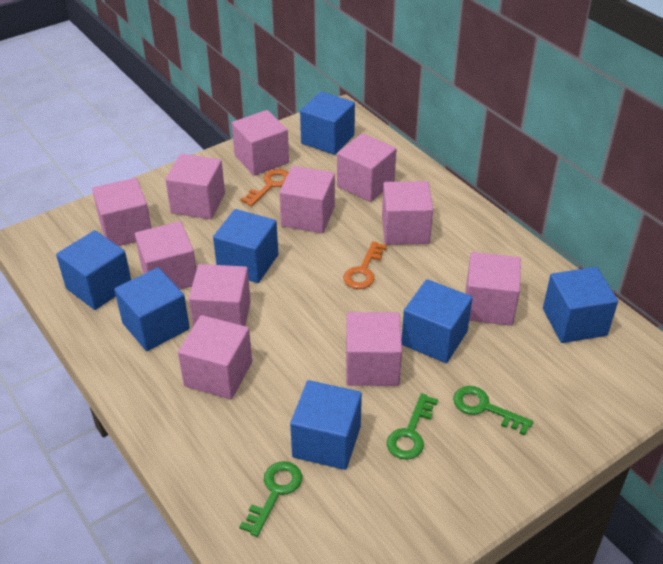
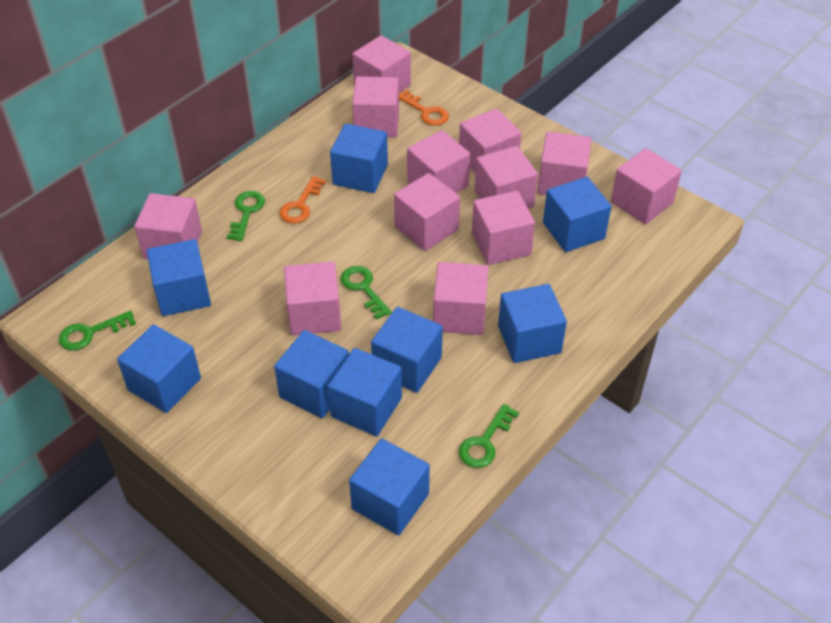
blue cube: 7 -> 9
green key: 3 -> 4
pink cube: 11 -> 12

